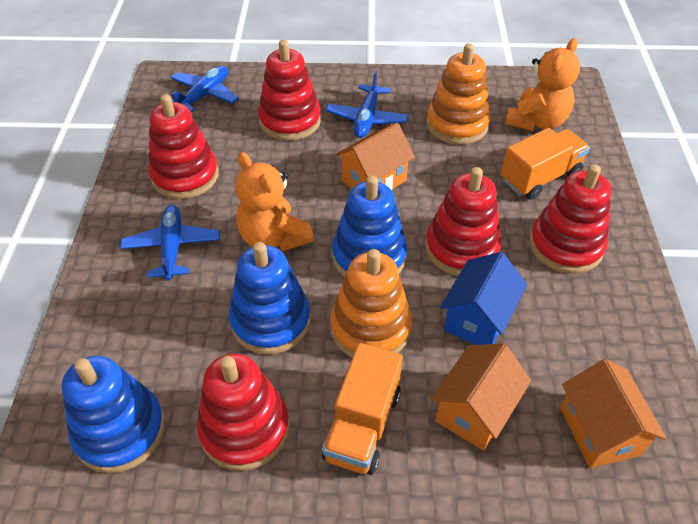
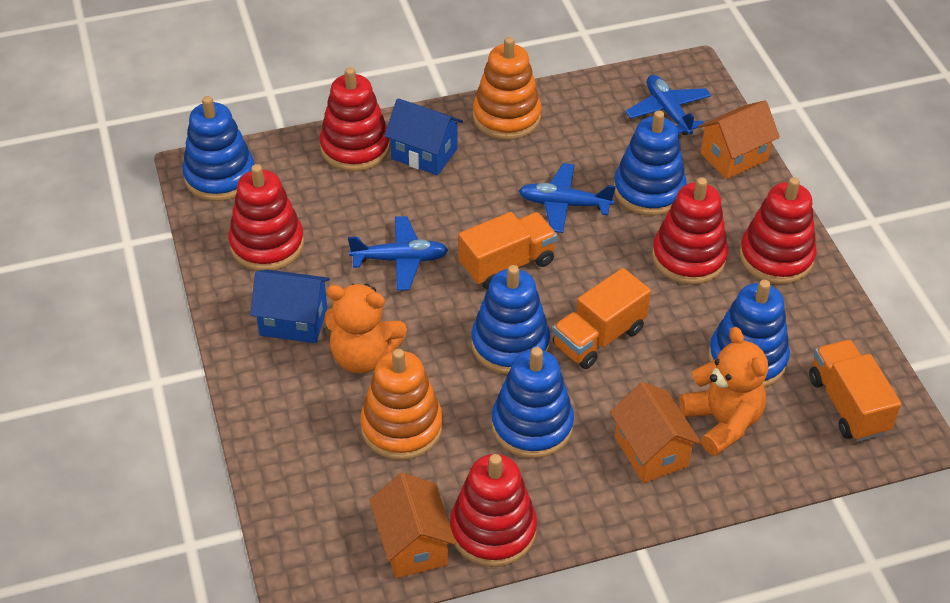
blue house: 1 -> 2
blue stacking toy: 3 -> 5
orange truck: 2 -> 3

